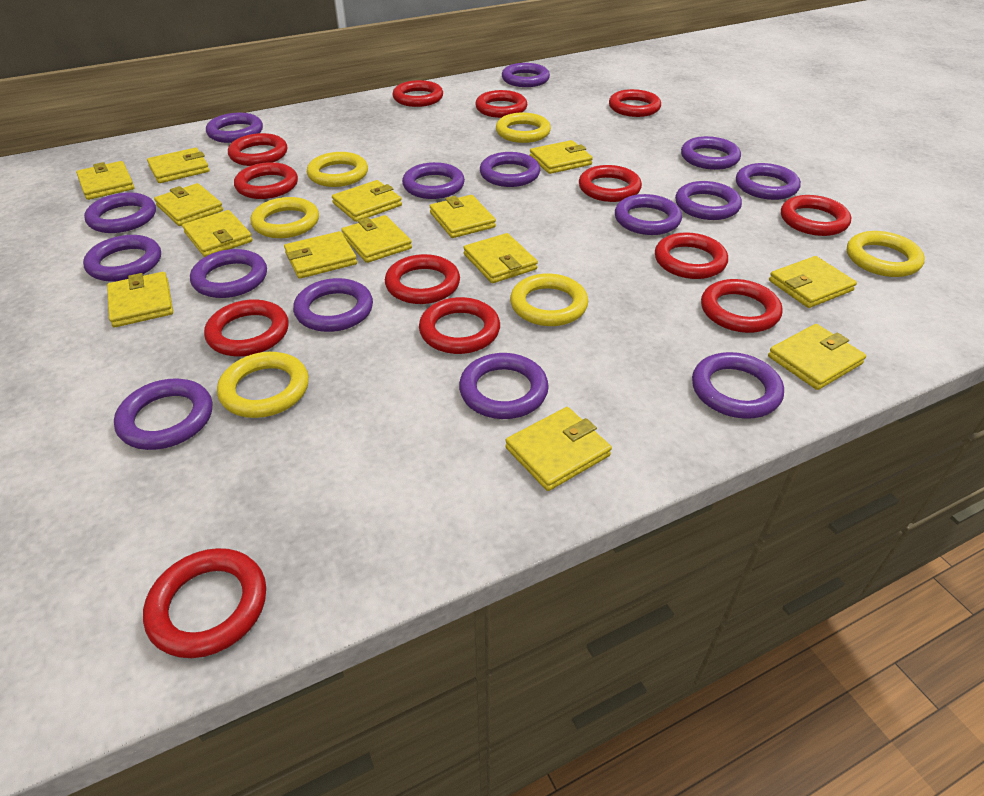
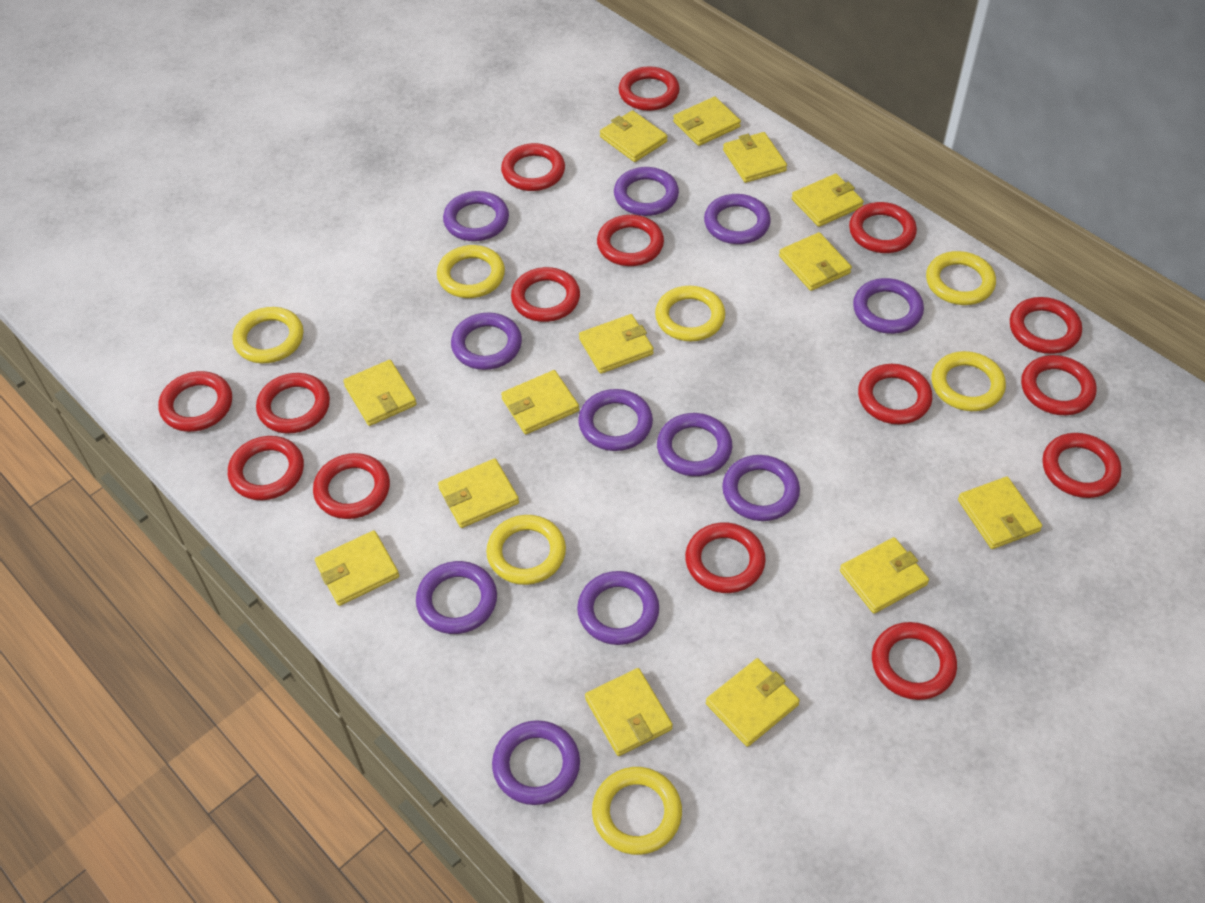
purple ring: 15 -> 11
red ring: 13 -> 15
yellow ring: 6 -> 7

